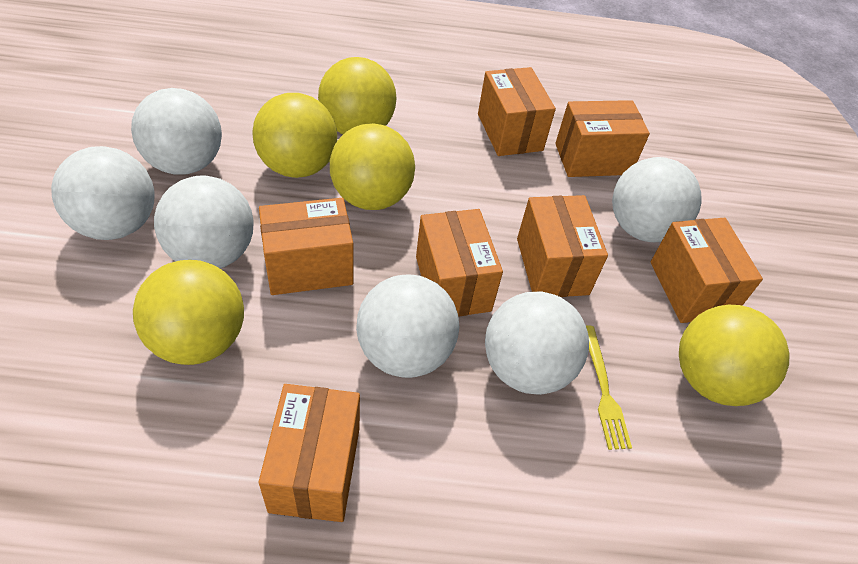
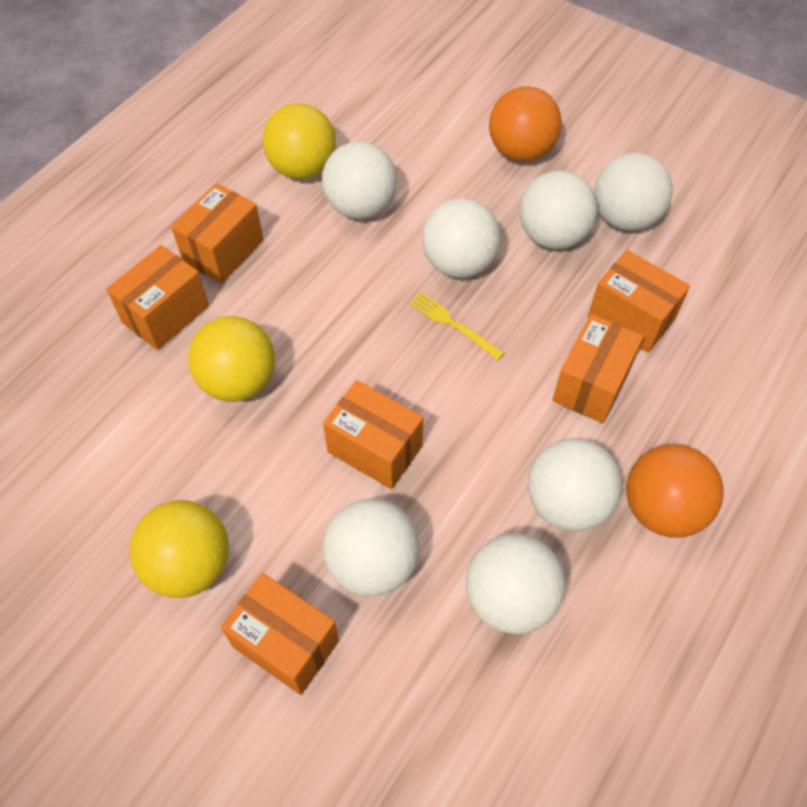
orange ball: 0 -> 2
orange box: 7 -> 6
white ball: 6 -> 7
yellow ball: 5 -> 3

